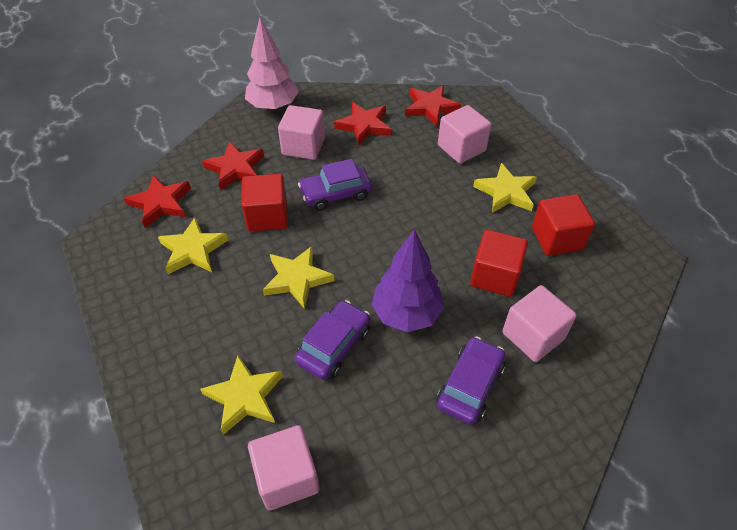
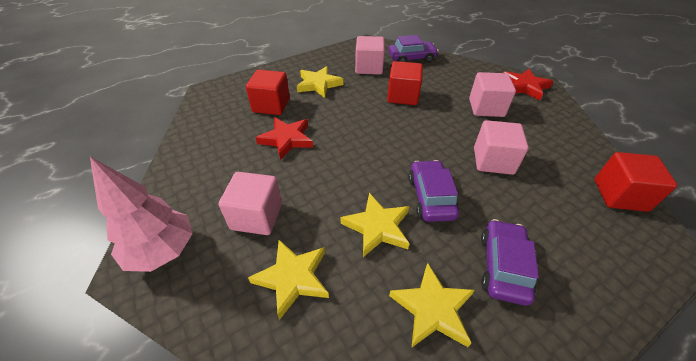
purple tree: 1 -> 0
red star: 4 -> 2

